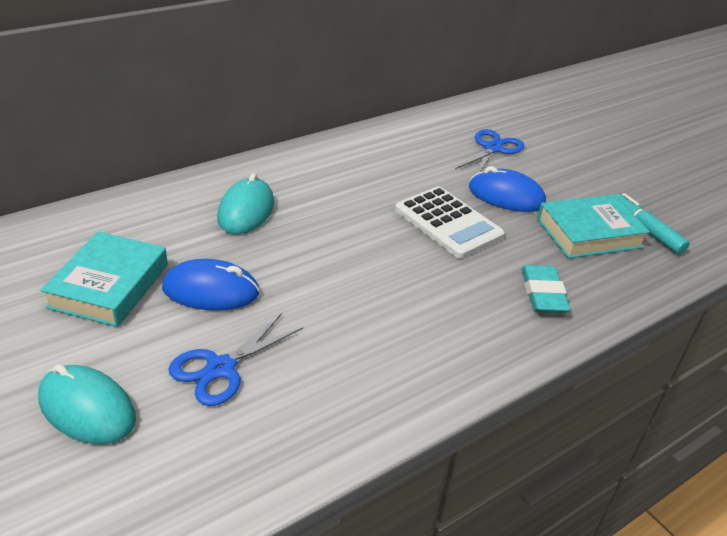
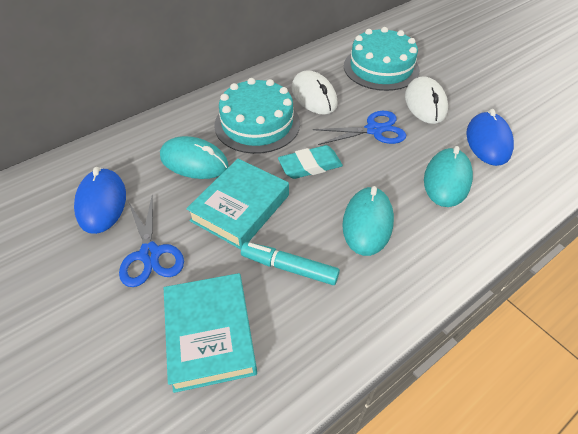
turquoise cake: 0 -> 2
turquoise mouse: 2 -> 3
white calculator: 1 -> 0
white mouse: 0 -> 2

